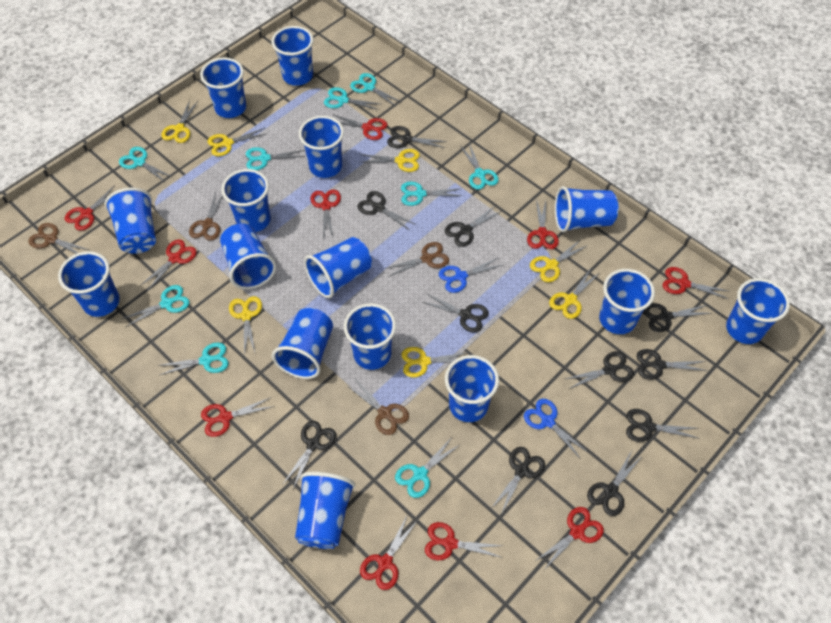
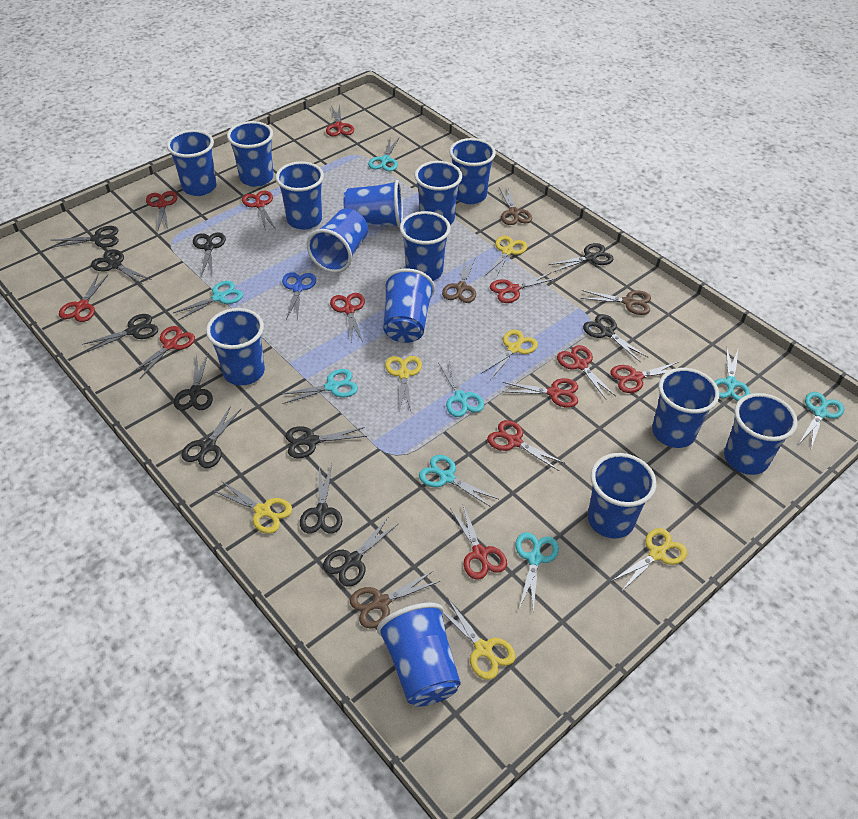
blue cup: 15 -> 14
blue scissors: 2 -> 1
red scissors: 10 -> 12
turquoise scissors: 9 -> 8
yellow scissors: 7 -> 6

